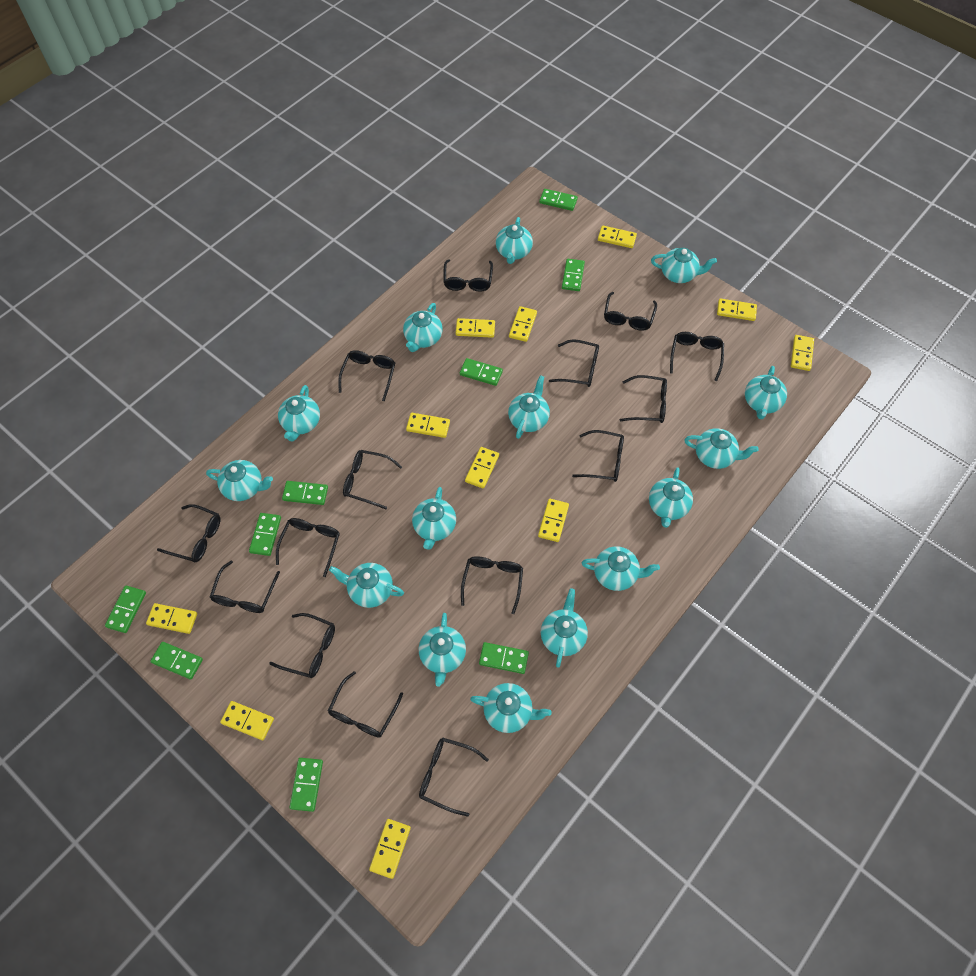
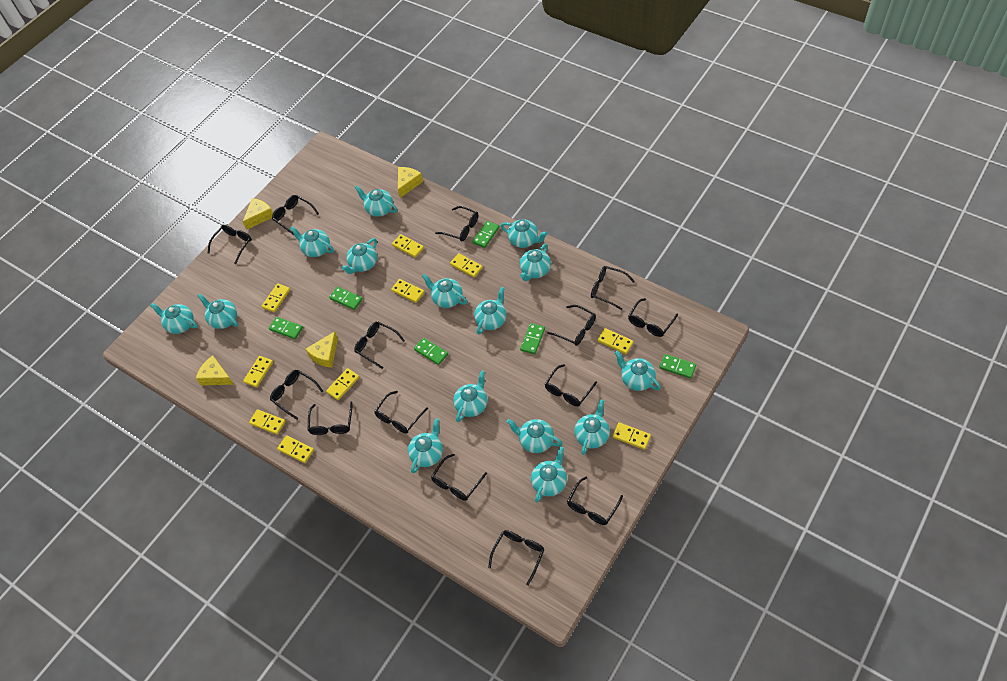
black glasses: 15 -> 14
green domino: 9 -> 6
yellow cheese: 0 -> 4
yellow domino: 11 -> 10

